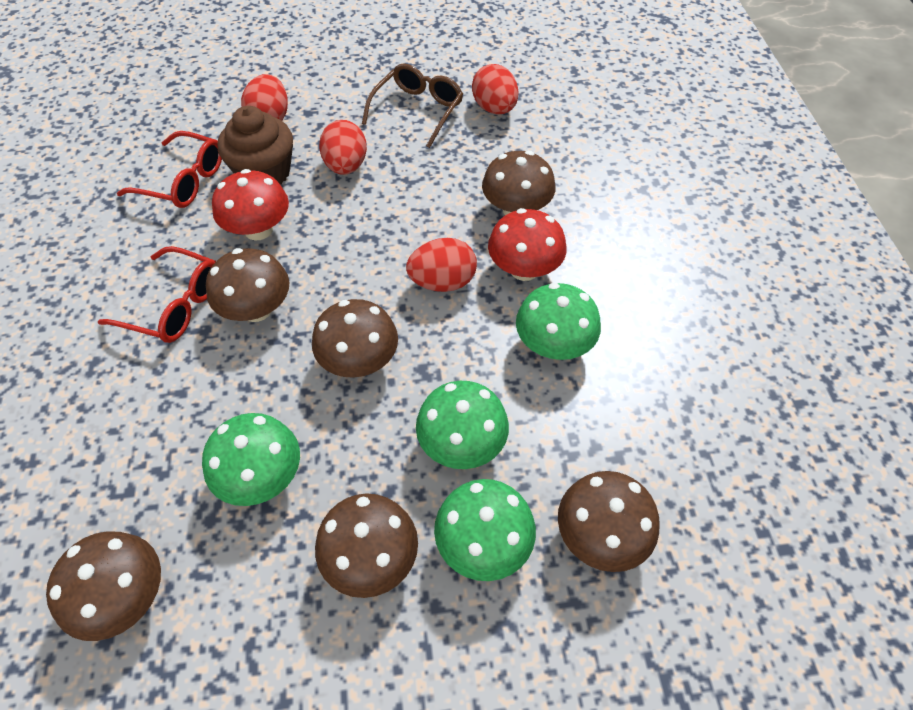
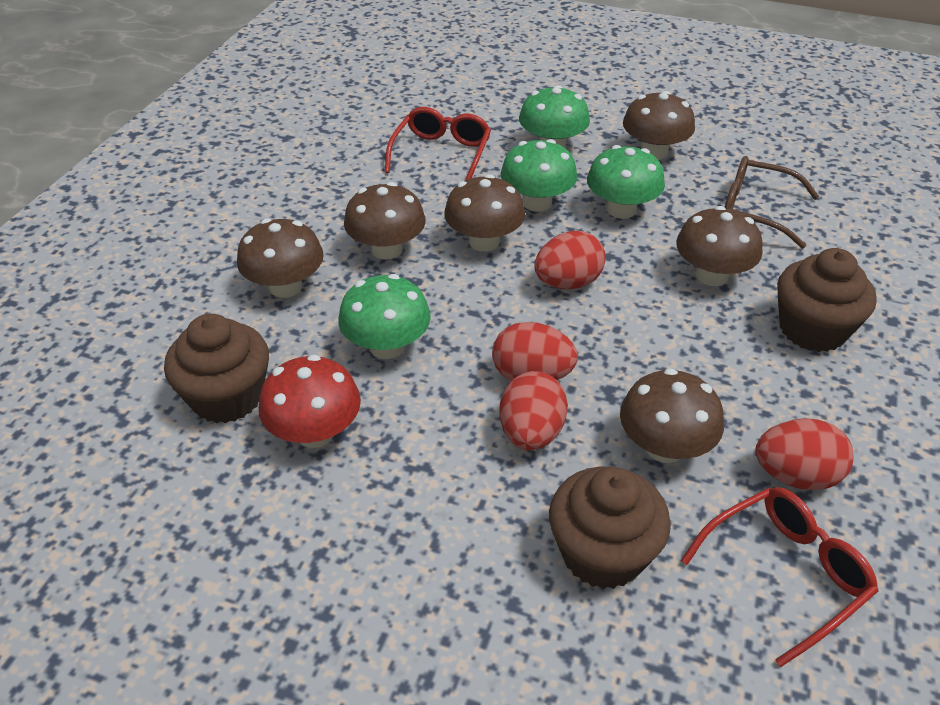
brown cupcake: 1 -> 3
red mushroom: 2 -> 1

